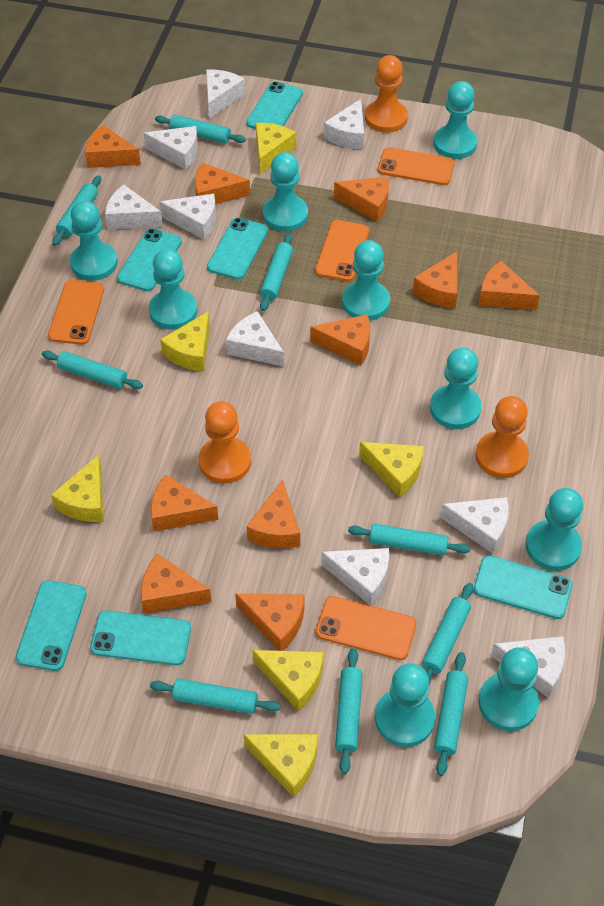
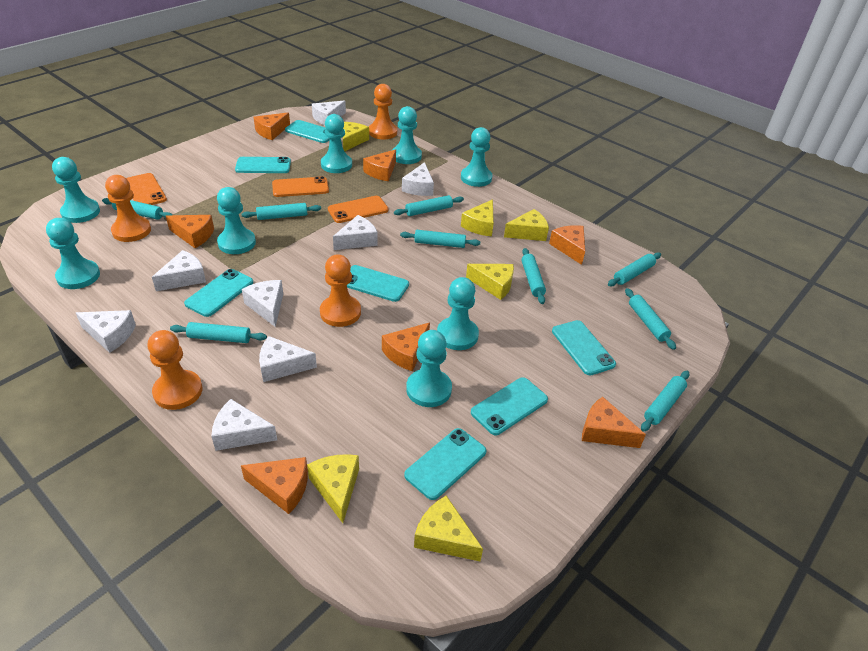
orange cheese: 10 -> 7
orange pawn: 3 -> 4
orange phone: 4 -> 3
turquoise pawn: 9 -> 8
turquoise phone: 6 -> 7
white cheese: 9 -> 8

